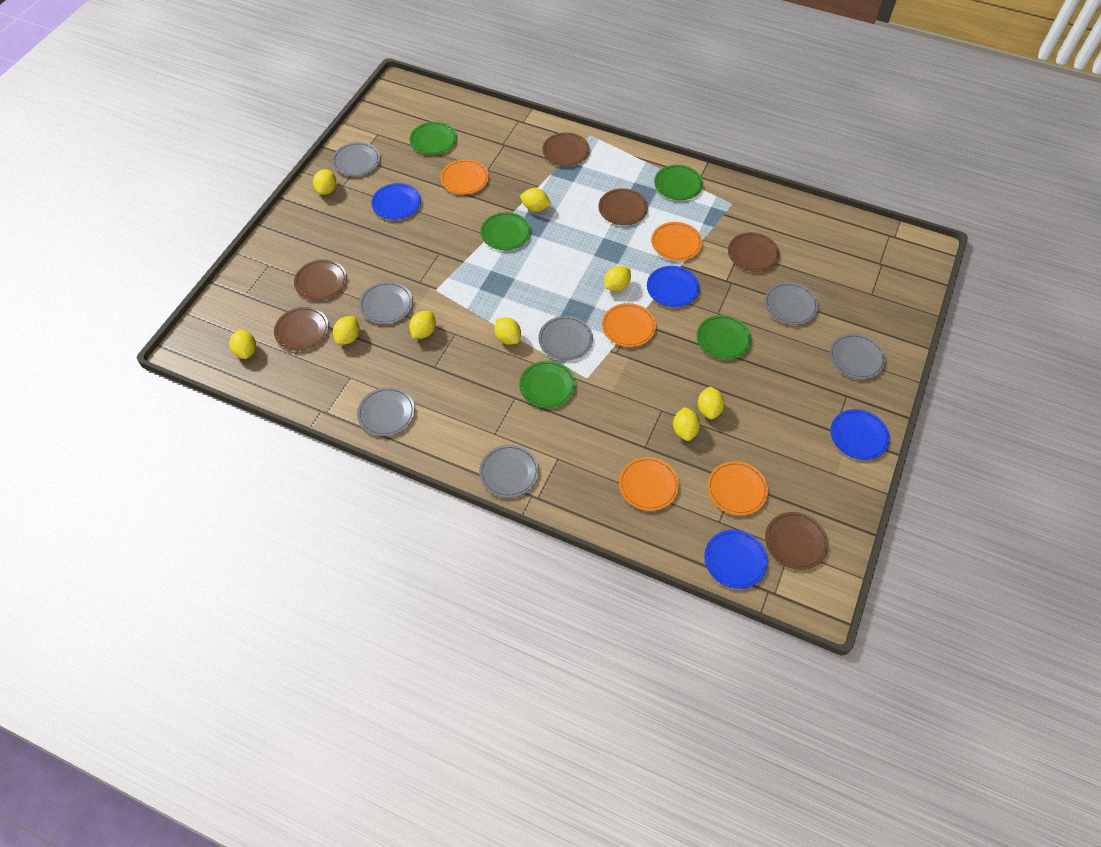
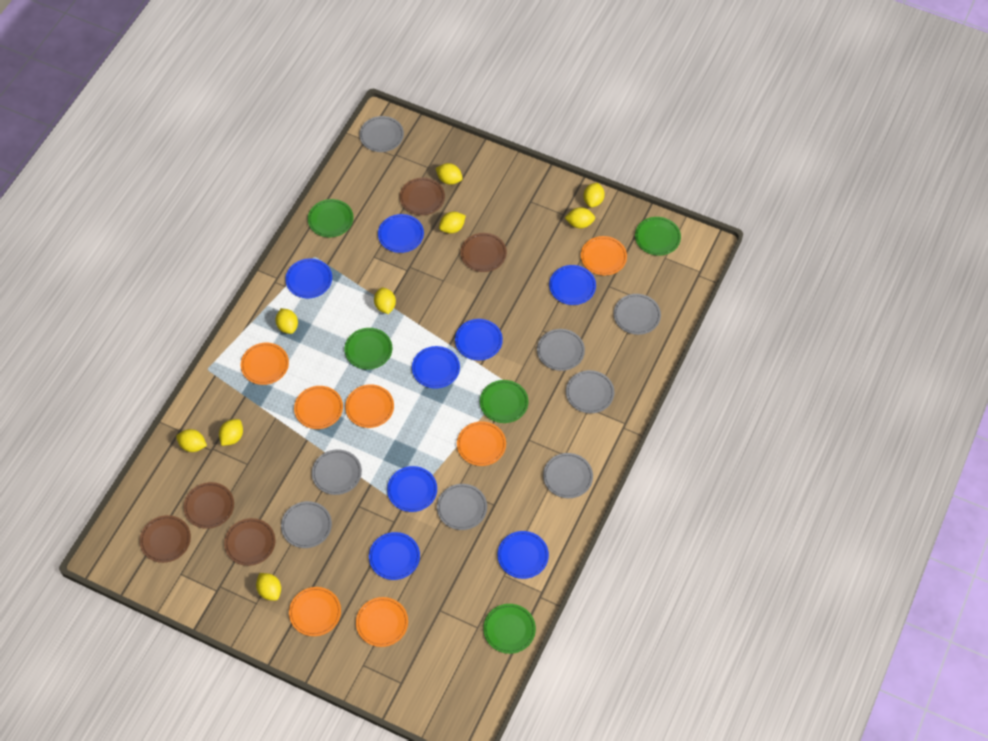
blue plate: 4 -> 8
brown plate: 6 -> 5
grey plate: 7 -> 8
orange plate: 5 -> 7

